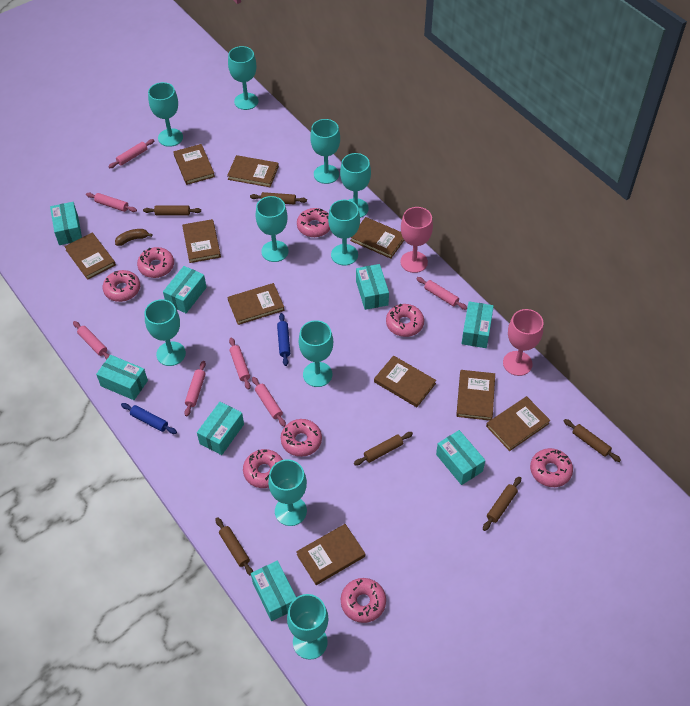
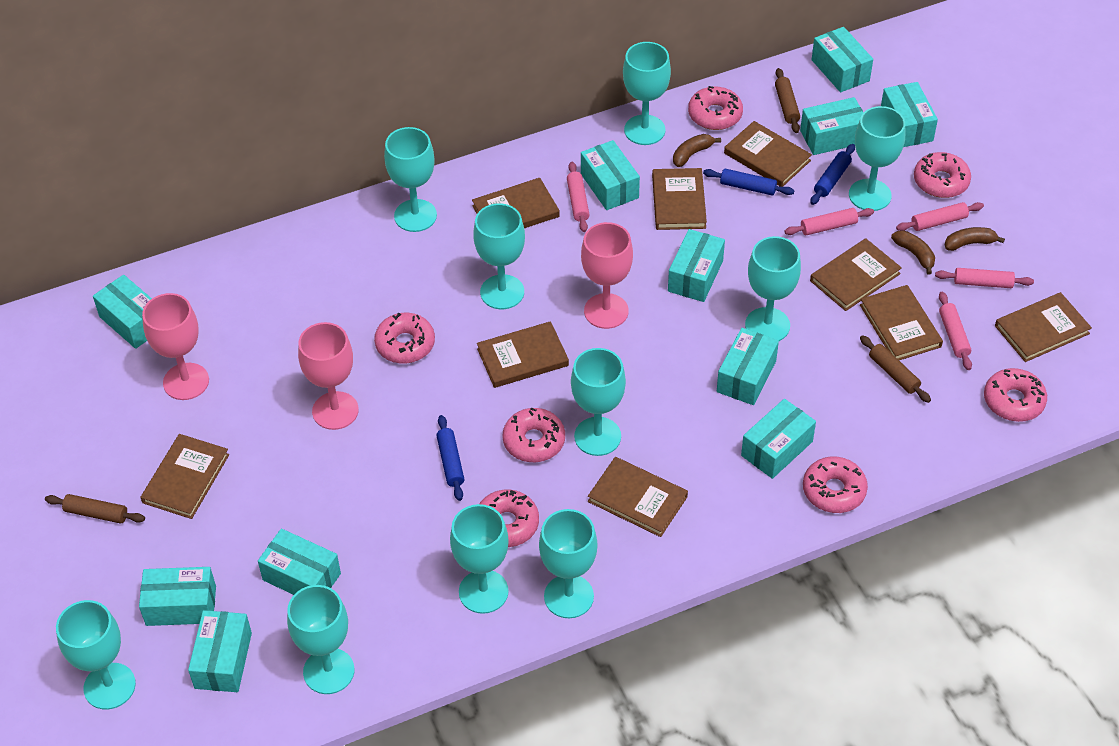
blue rolling pin: 2 -> 3
brown banana: 1 -> 3
brown book: 10 -> 9
brown rolling pin: 6 -> 3
pink donut: 8 -> 7
pink goblet: 2 -> 3
pink rolling pin: 7 -> 5
turquoise box: 8 -> 11

